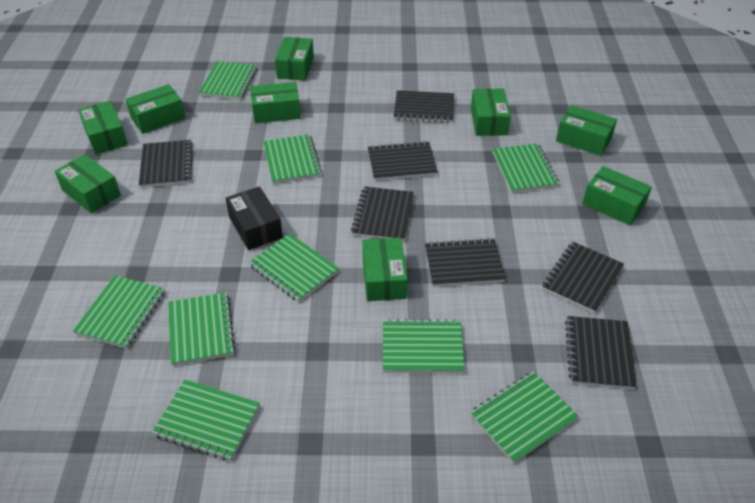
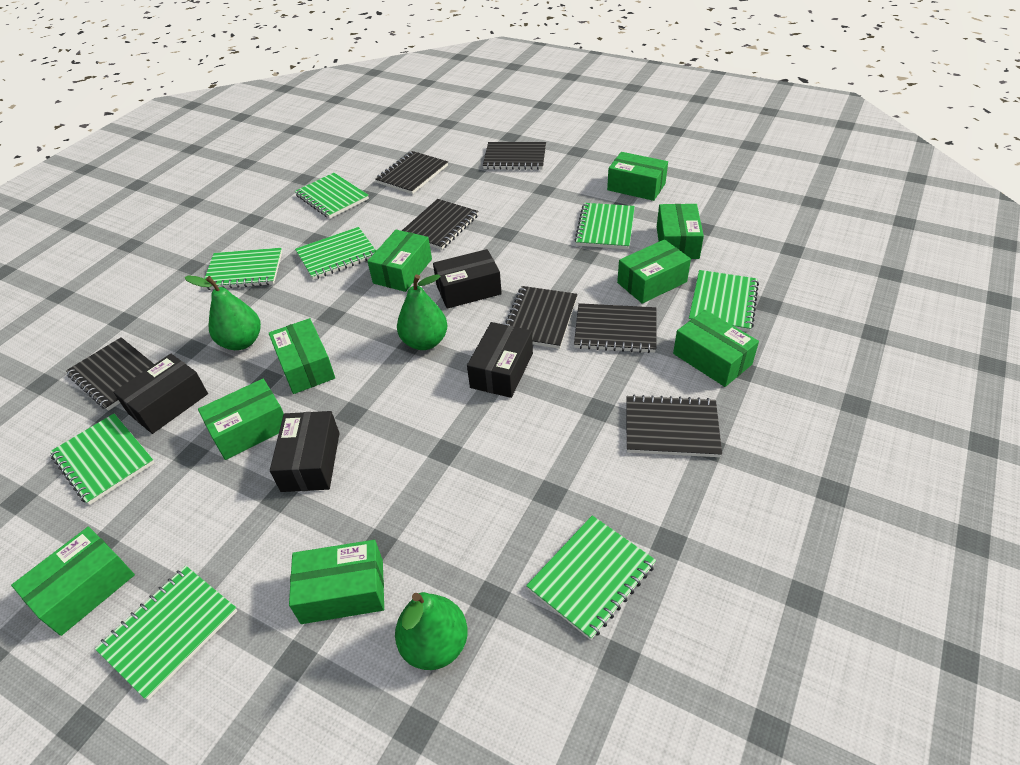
black box: 1 -> 4
green notebook: 9 -> 8
green pear: 0 -> 3

